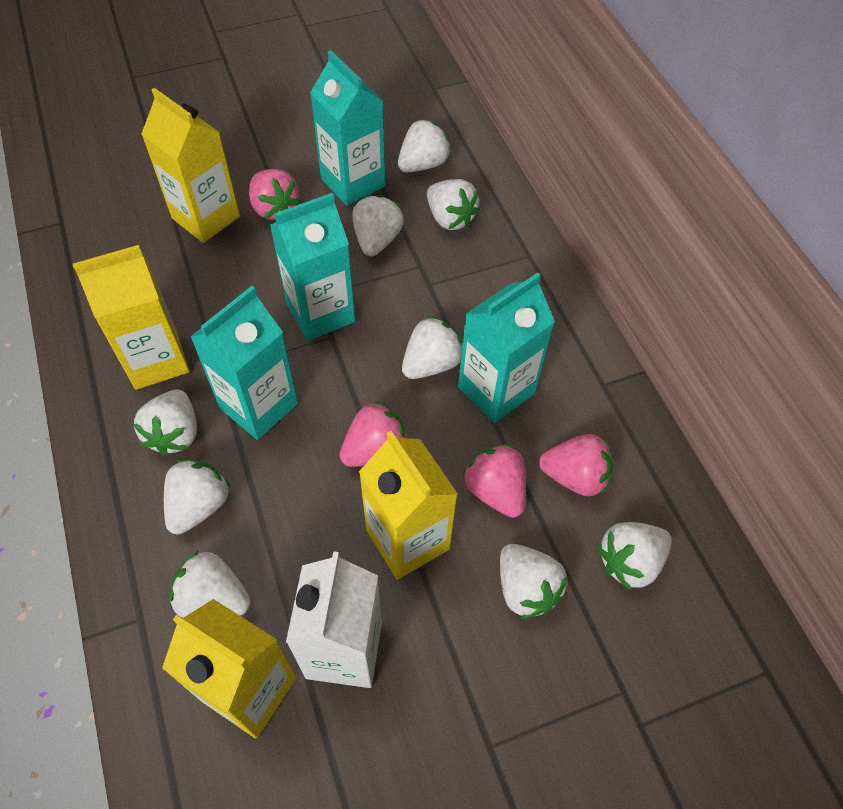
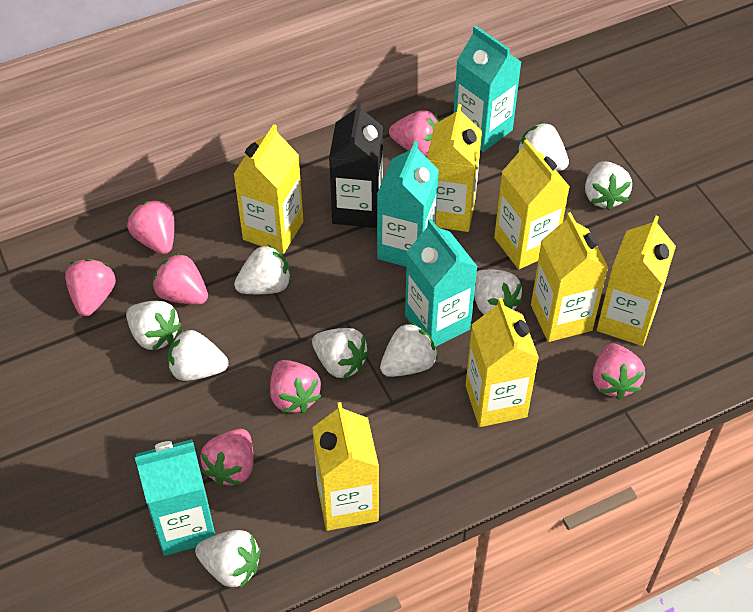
black carton: 0 -> 1
pink strawberry: 4 -> 7
white carton: 1 -> 0
yellow carton: 4 -> 7

